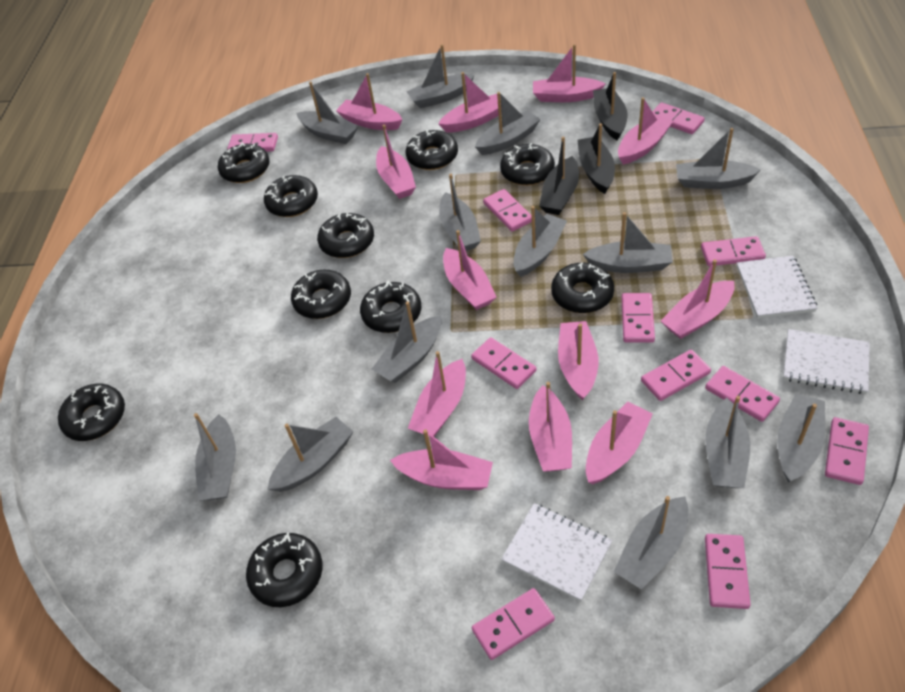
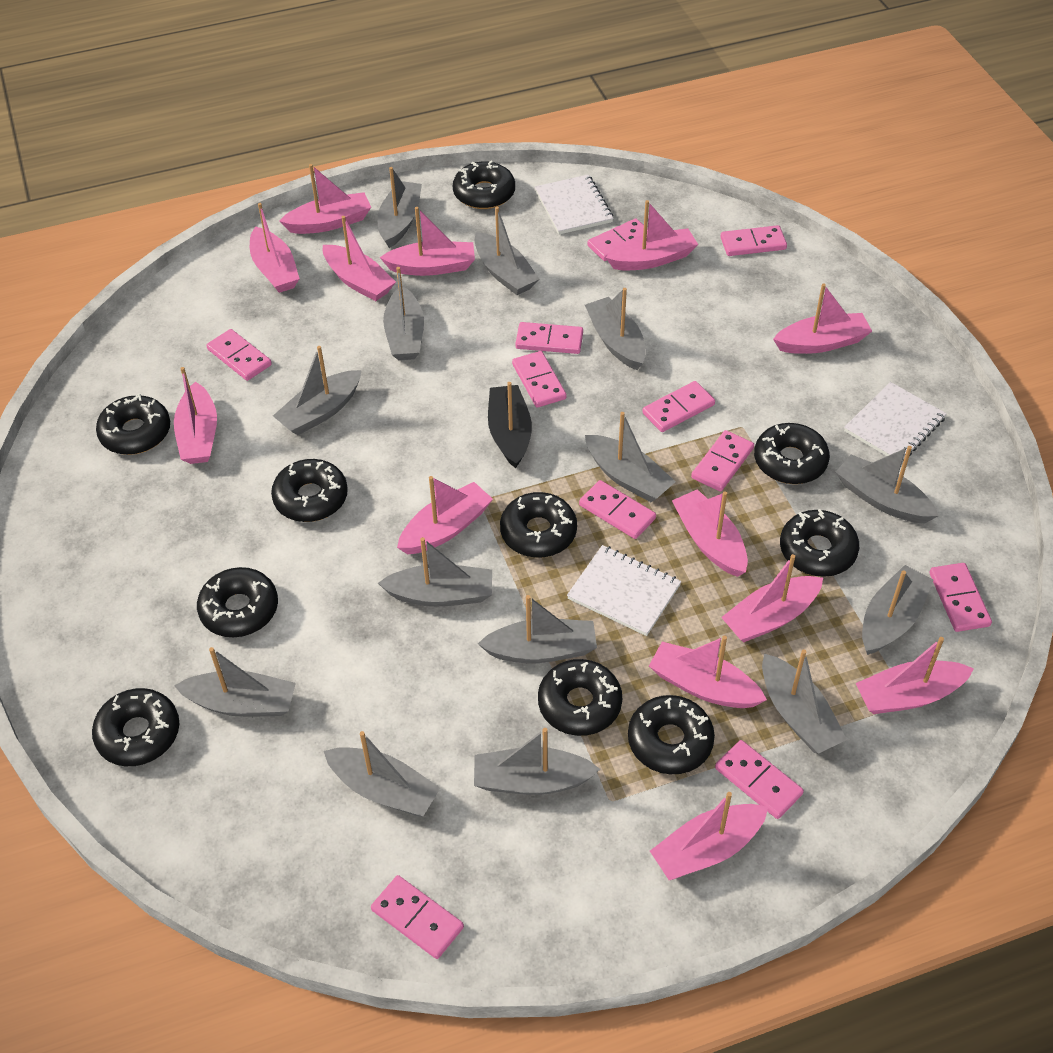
black boat: 3 -> 1
grey boat: 13 -> 14
pink boat: 12 -> 13

